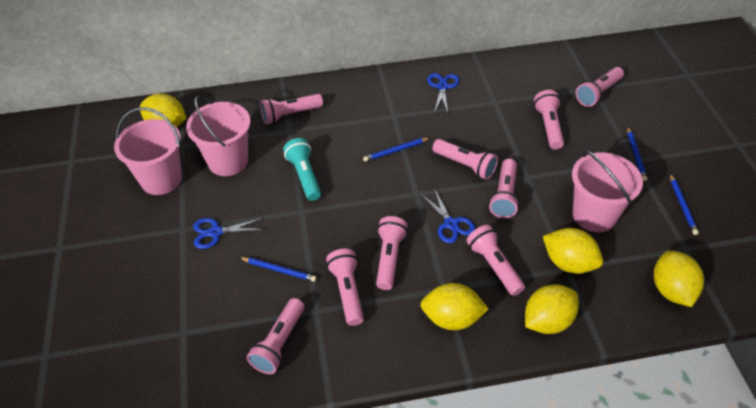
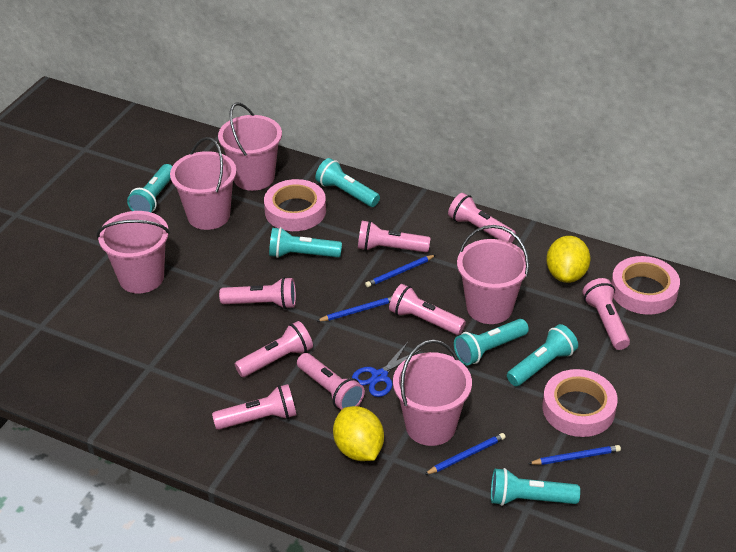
blue scissors: 3 -> 1
pink bucket: 3 -> 5
pink flashlight: 9 -> 8
pink tape: 0 -> 3
turquoise flashlight: 1 -> 6
yellow lemon: 5 -> 2

